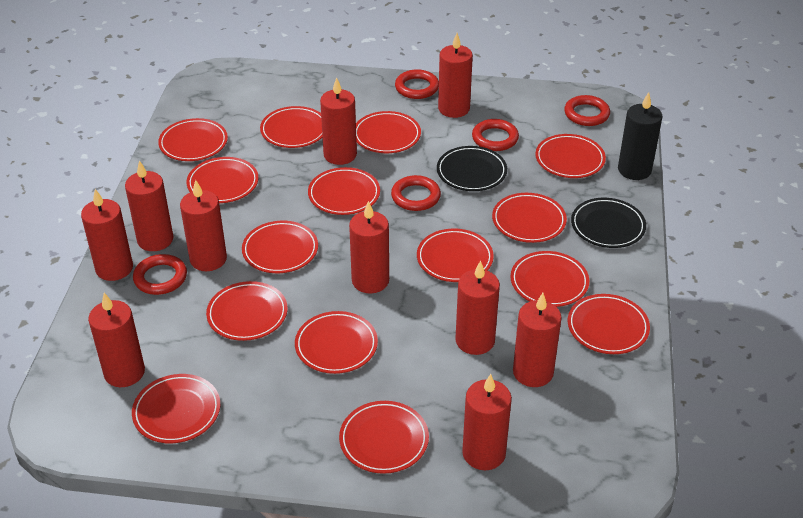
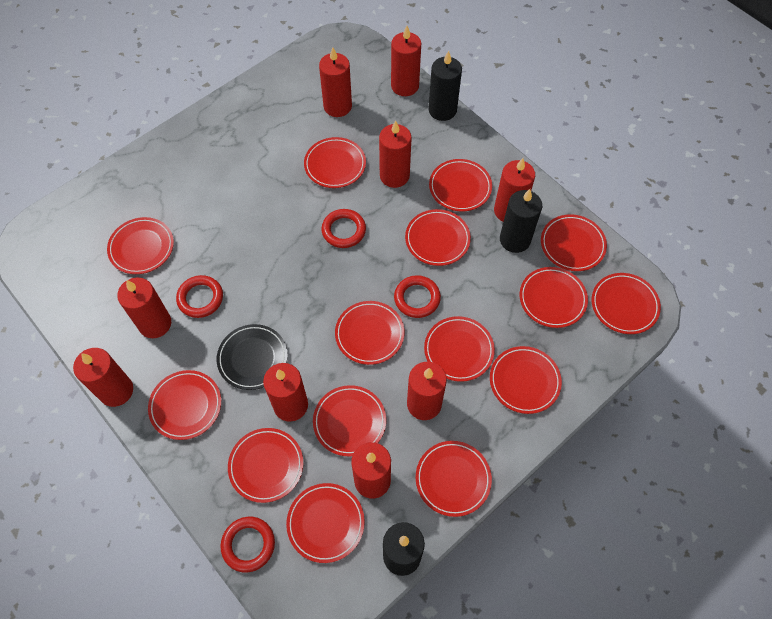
black candle: 1 -> 3
black plate: 2 -> 1
red candle: 10 -> 9
red ring: 5 -> 4

